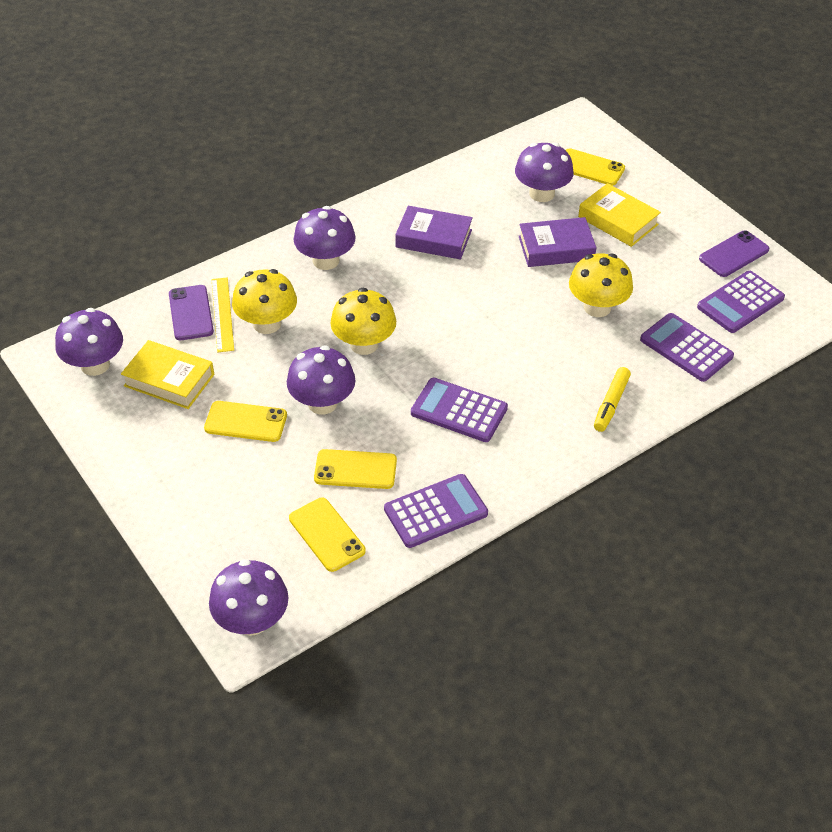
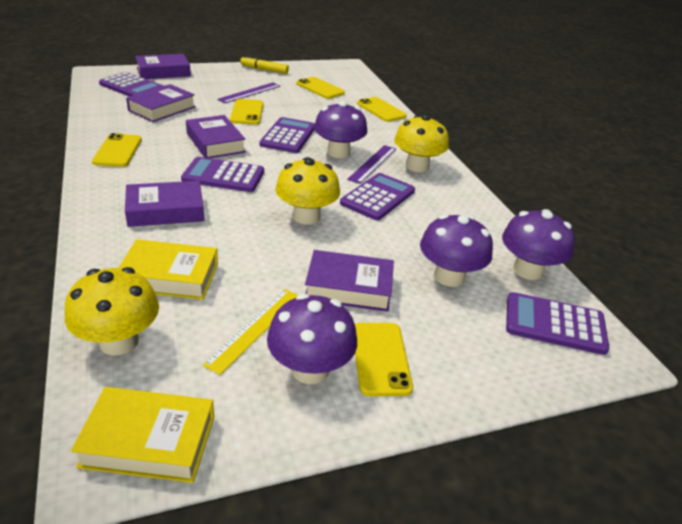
purple book: 2 -> 5
purple calculator: 4 -> 5
purple mushroom: 5 -> 4
purple phone: 2 -> 0
purple ruler: 0 -> 2
yellow phone: 4 -> 5

